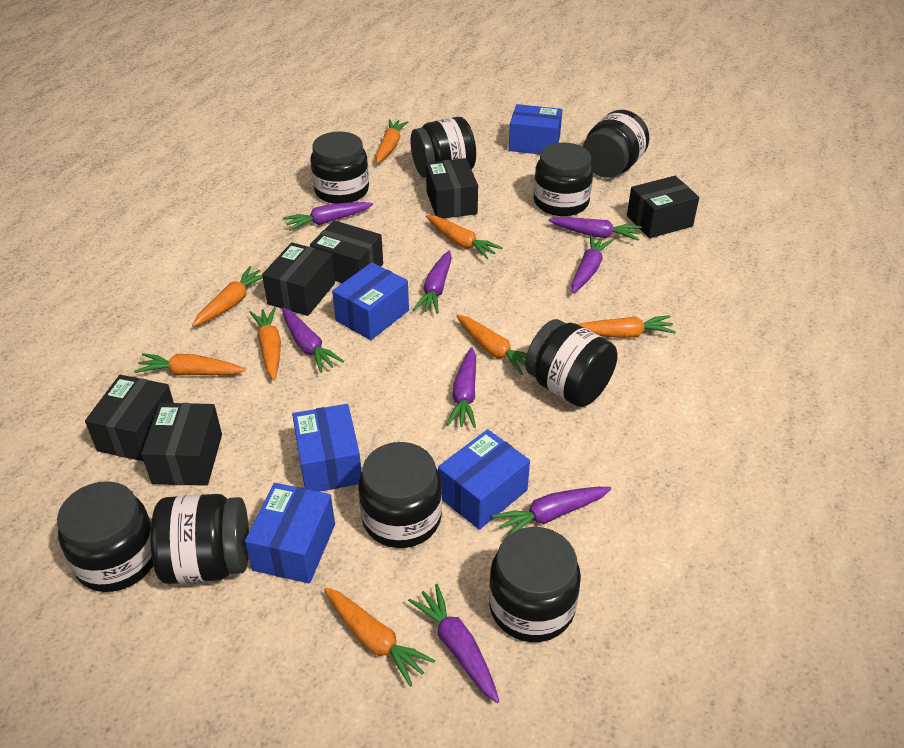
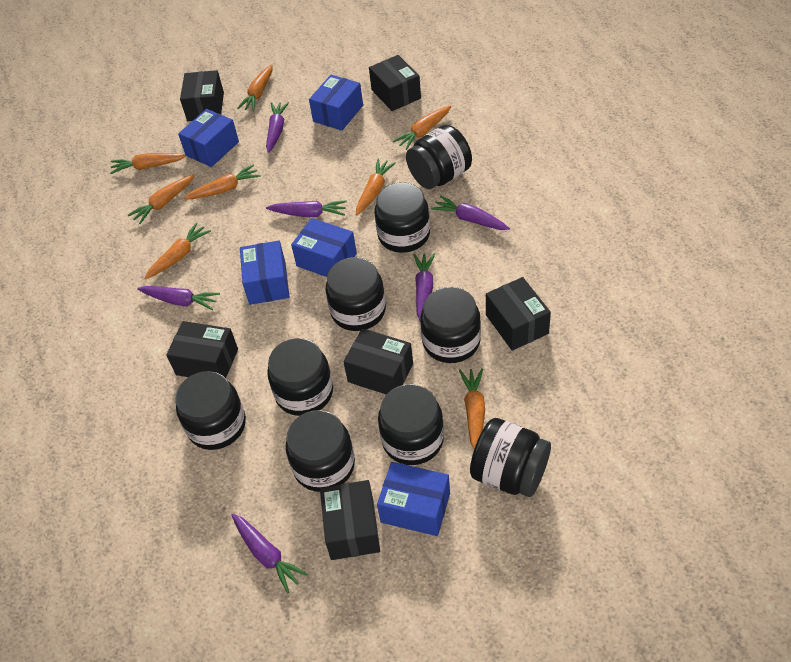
purple carrot: 8 -> 6

